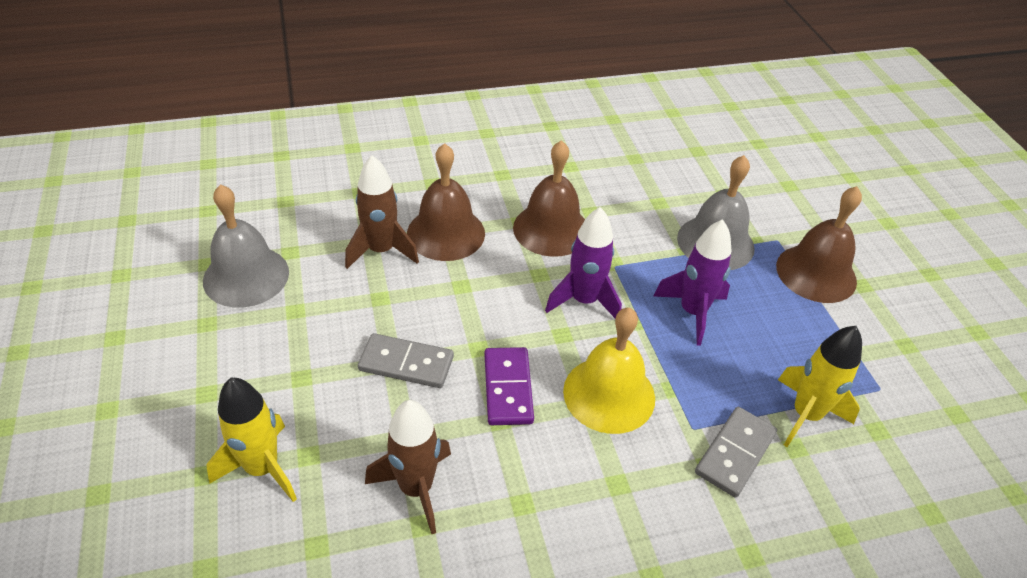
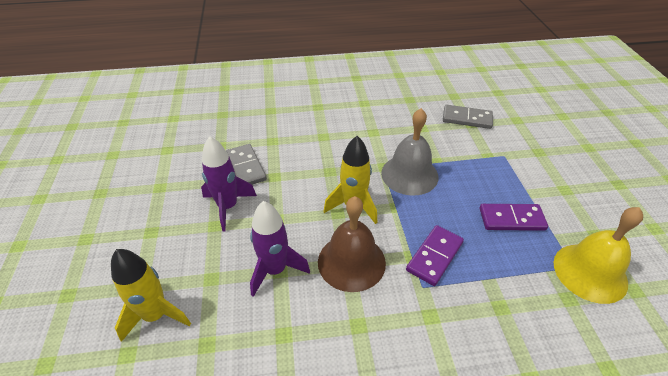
brown bell: 3 -> 1
brown rocket: 2 -> 0
grey bell: 2 -> 1
purple domino: 1 -> 2

